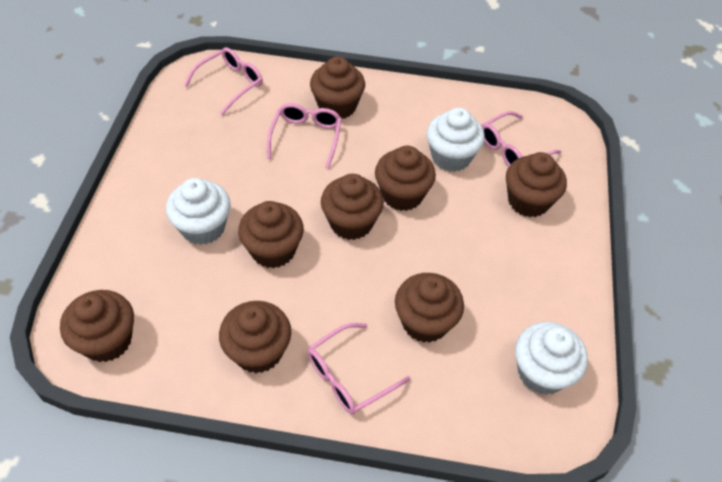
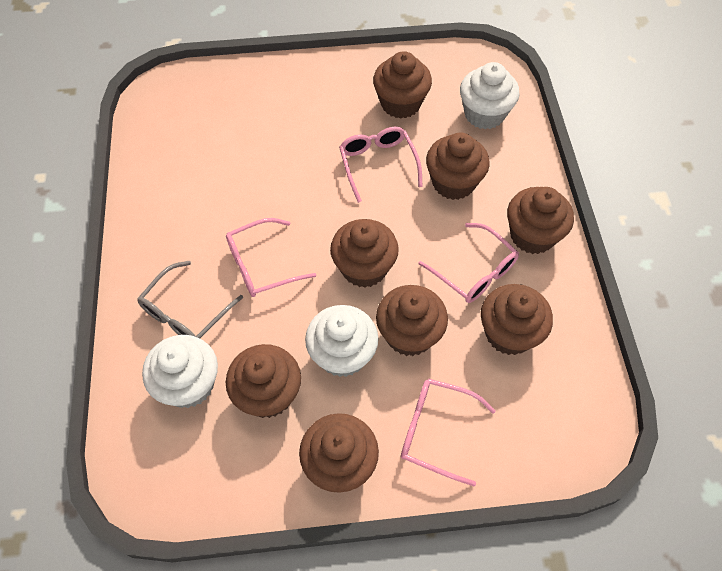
grey glasses: 0 -> 1

